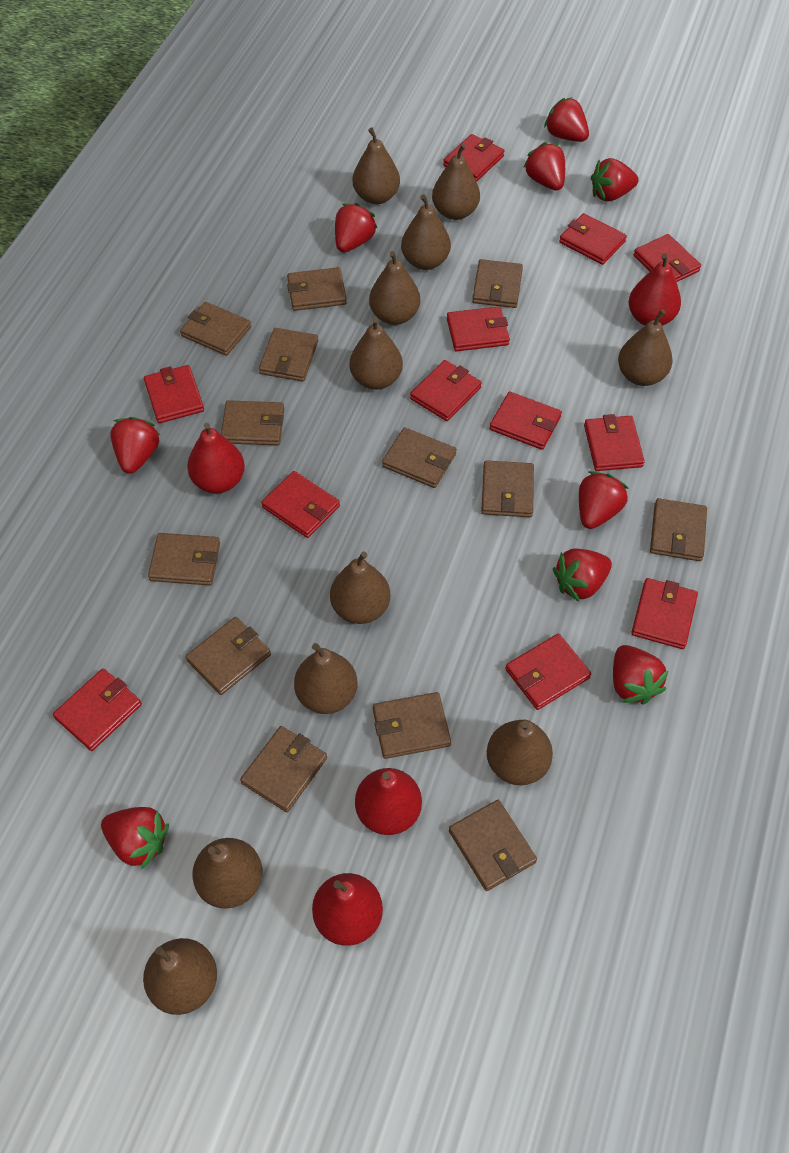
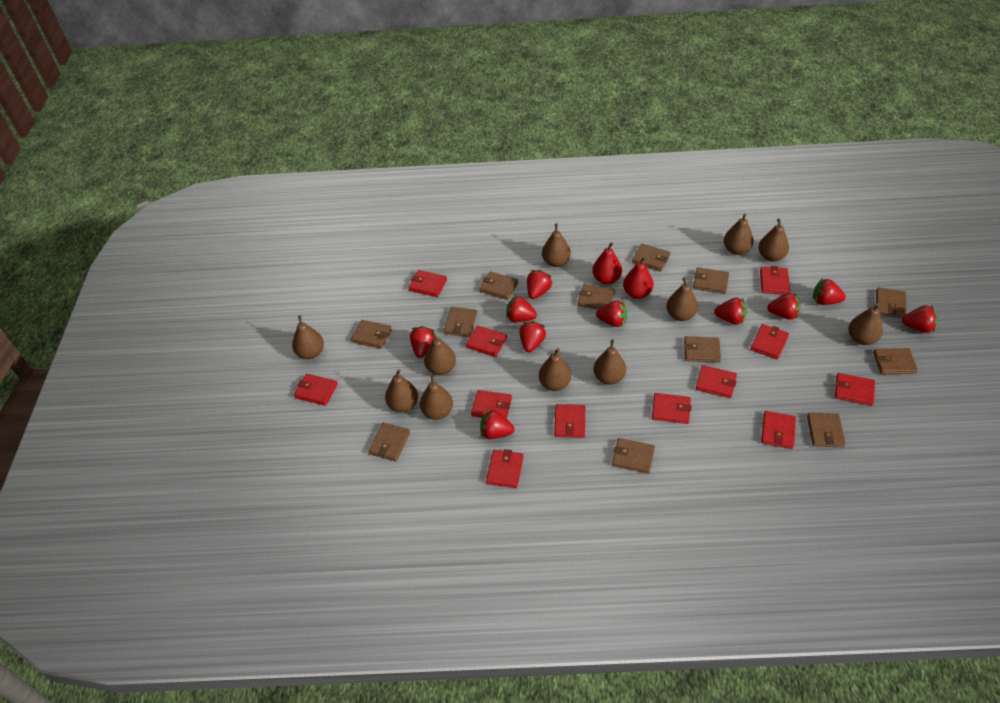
brown wallet: 13 -> 12
red pear: 4 -> 2
red strawberry: 9 -> 10

